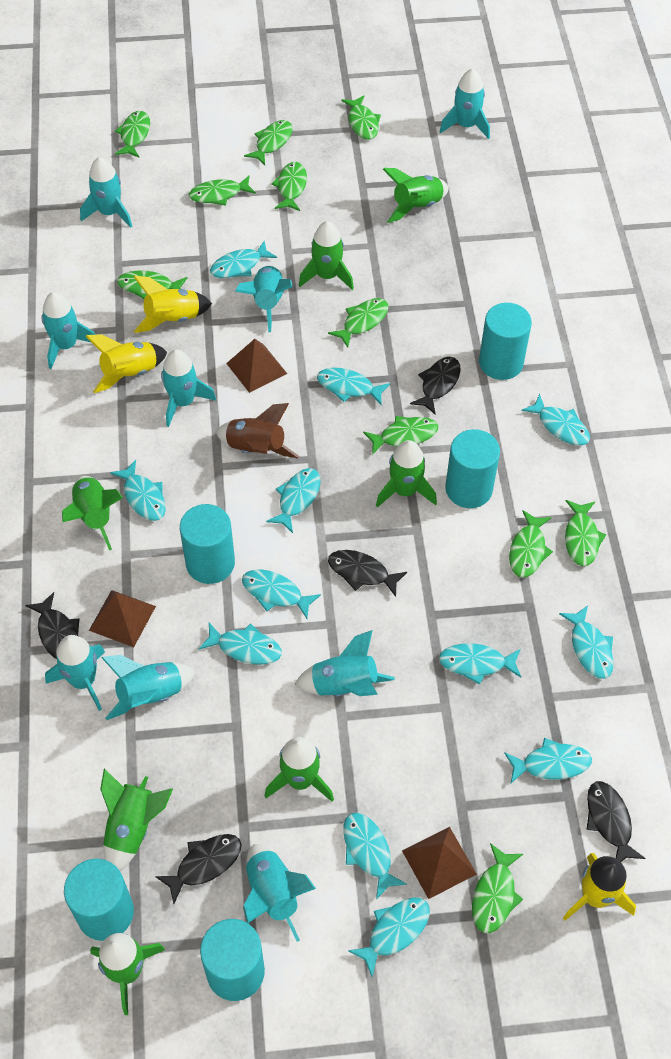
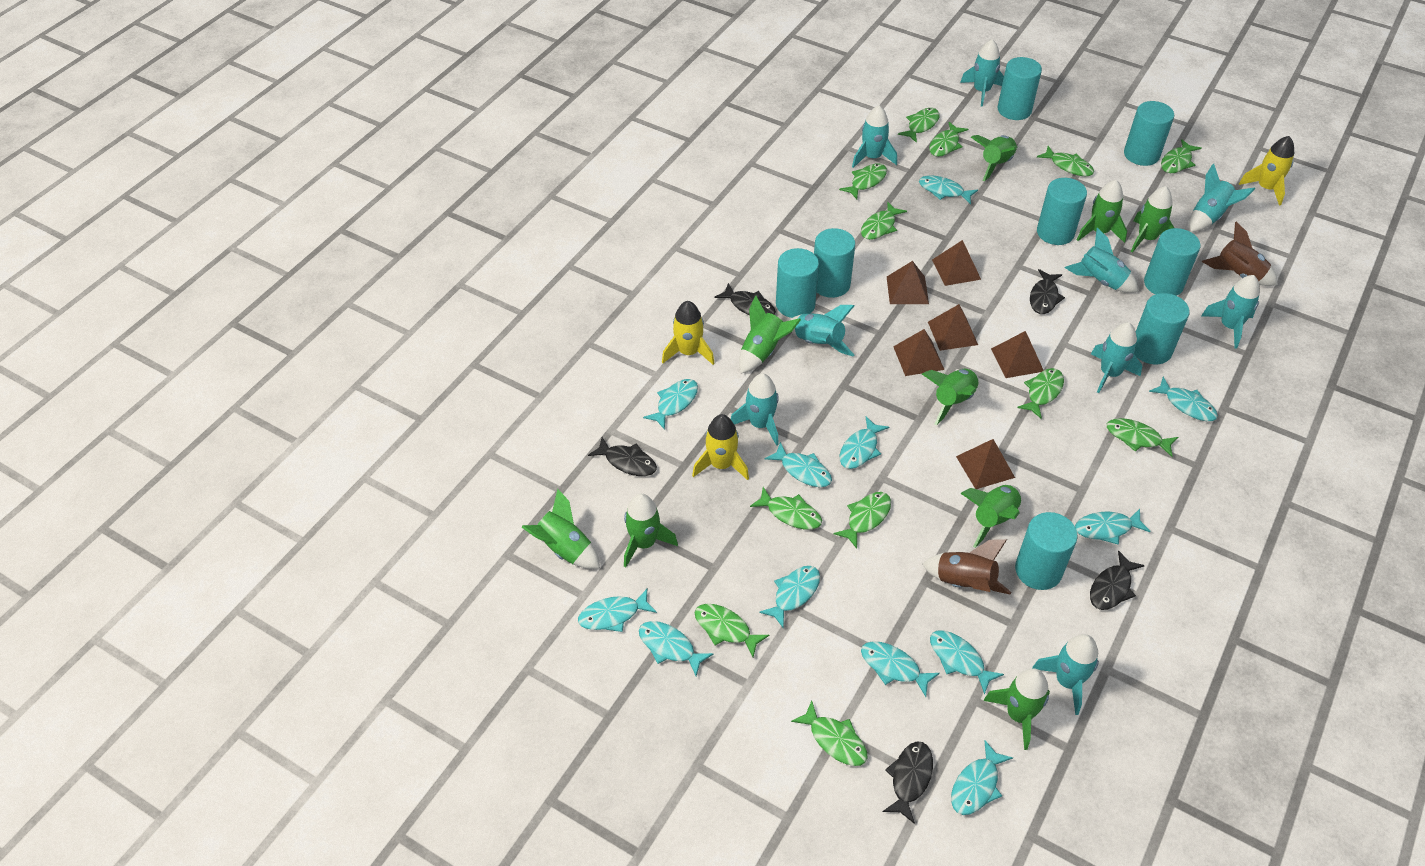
brown pyramid: 3 -> 6
brown rocket: 1 -> 2
green fish: 11 -> 12
green rocket: 7 -> 9
turquoise cylinder: 5 -> 8

